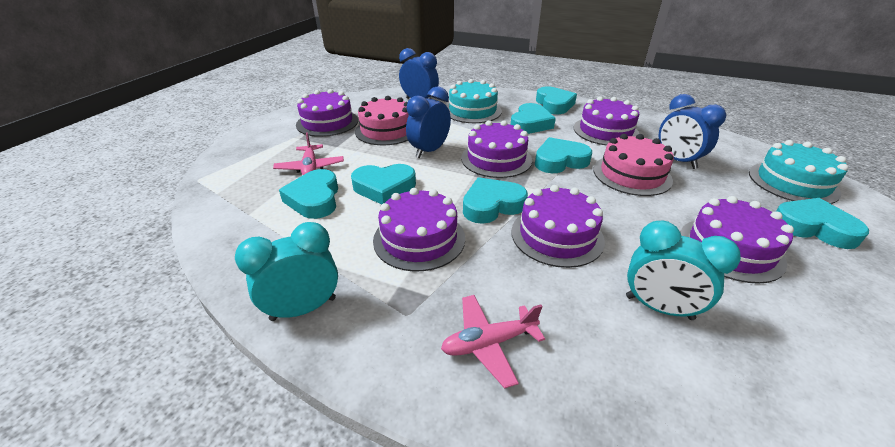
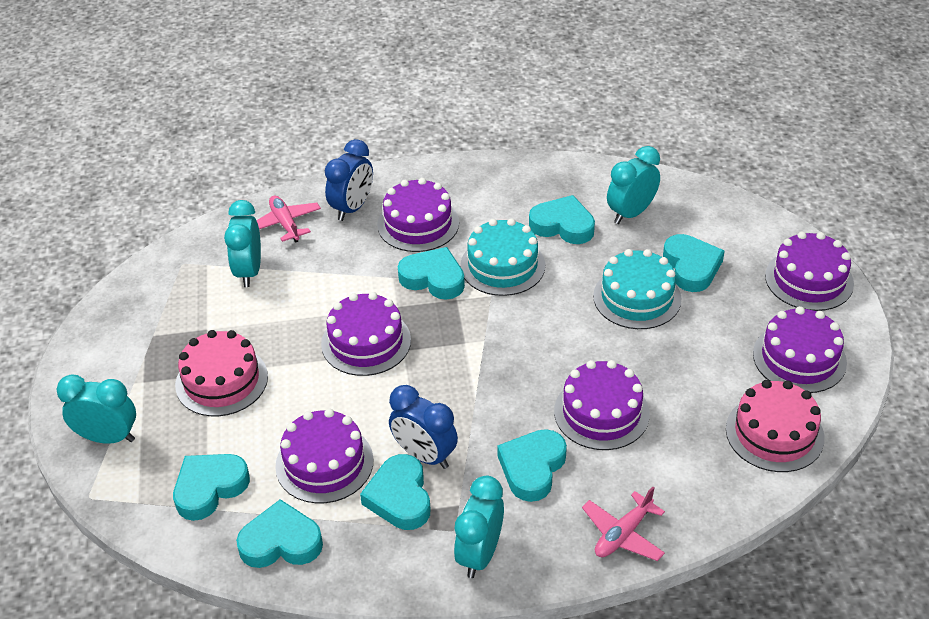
blue clock: 3 -> 2
turquoise clock: 2 -> 4

